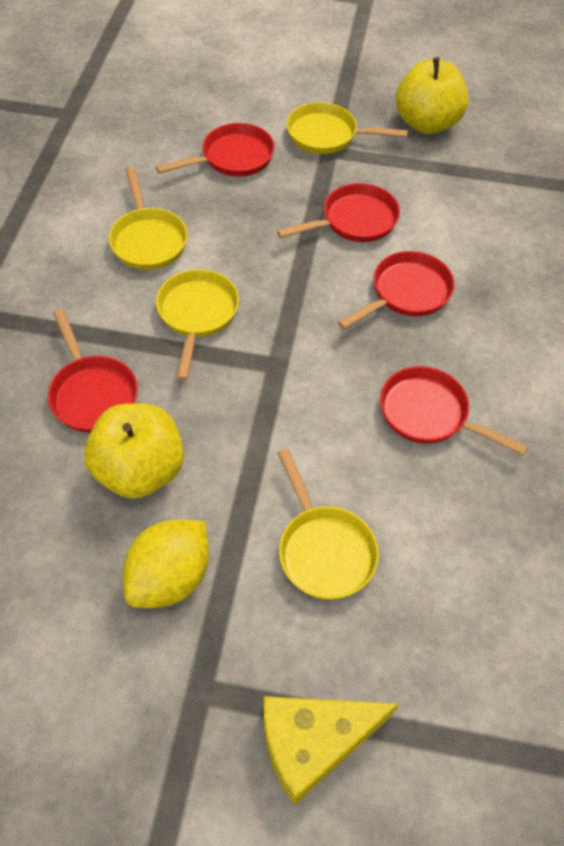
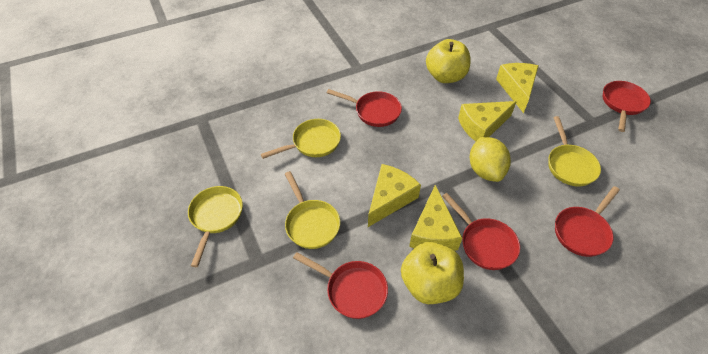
yellow cheese: 1 -> 4

